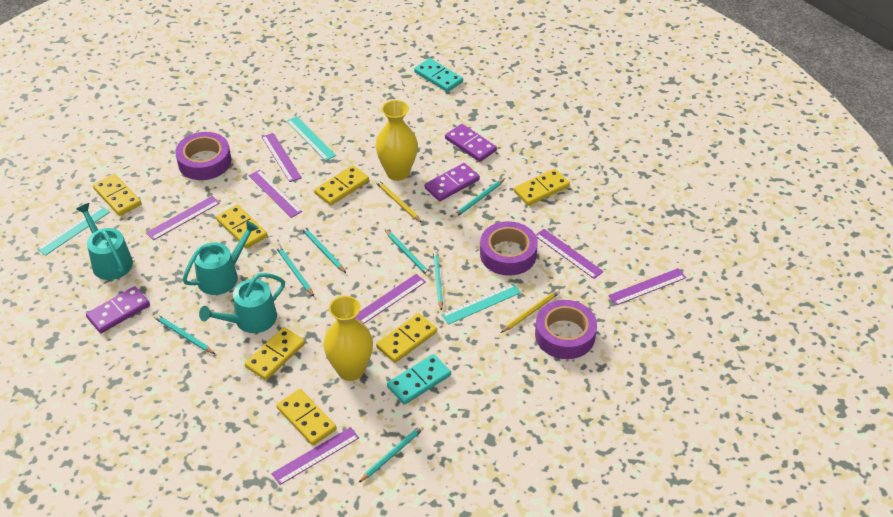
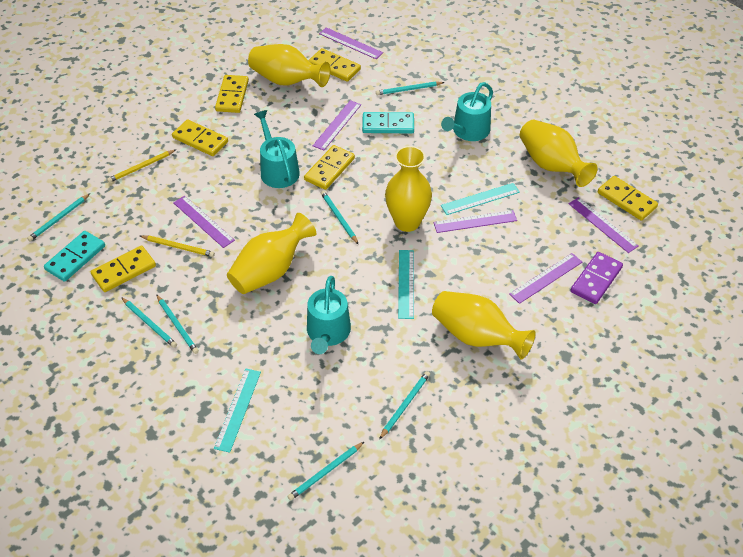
purple domino: 3 -> 1
purple ruler: 7 -> 6
purple tape: 3 -> 0
yellow domino: 7 -> 6
yellow vase: 2 -> 5

